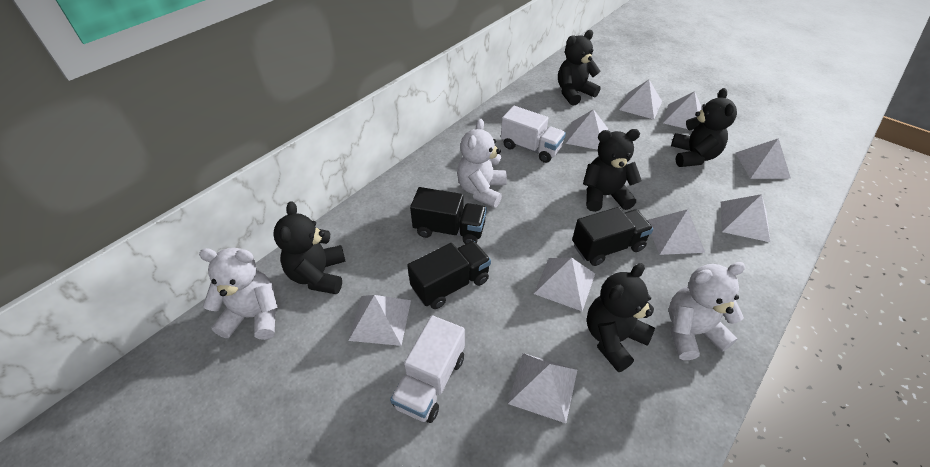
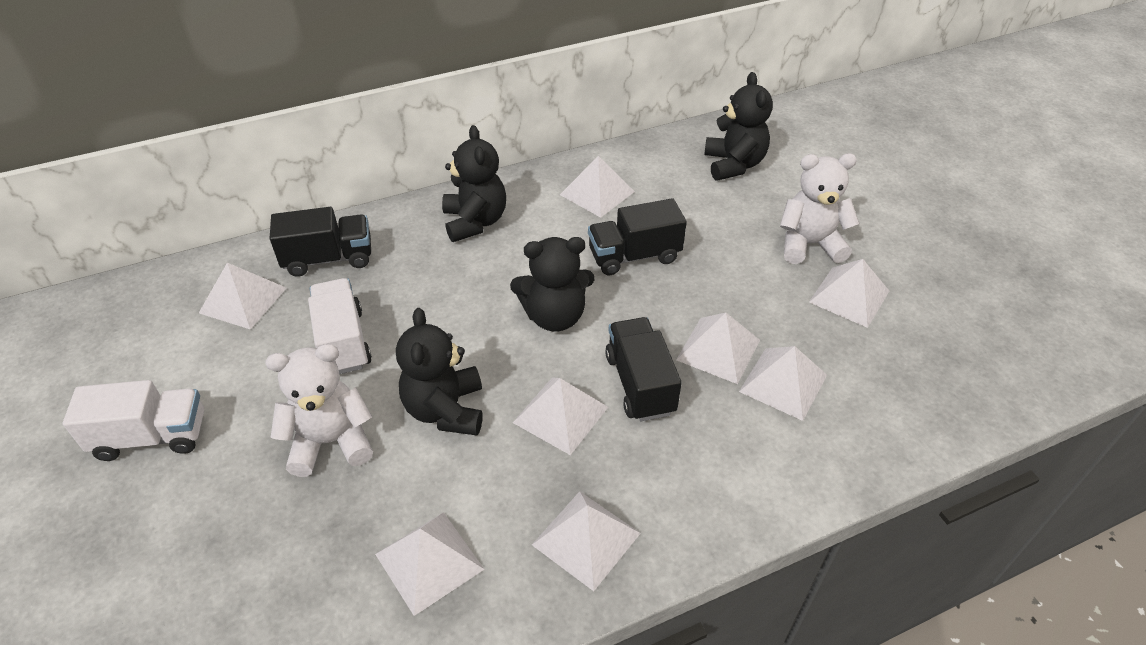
black teddy bear: 5 -> 4
white pyramid: 9 -> 8
white teddy bear: 3 -> 2

